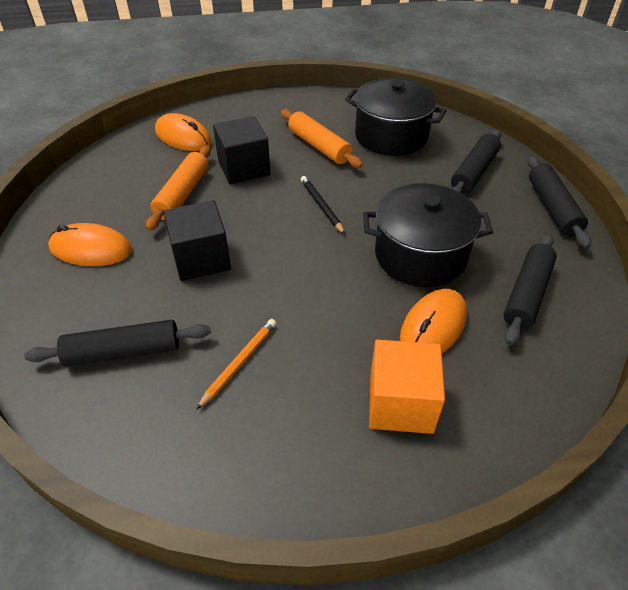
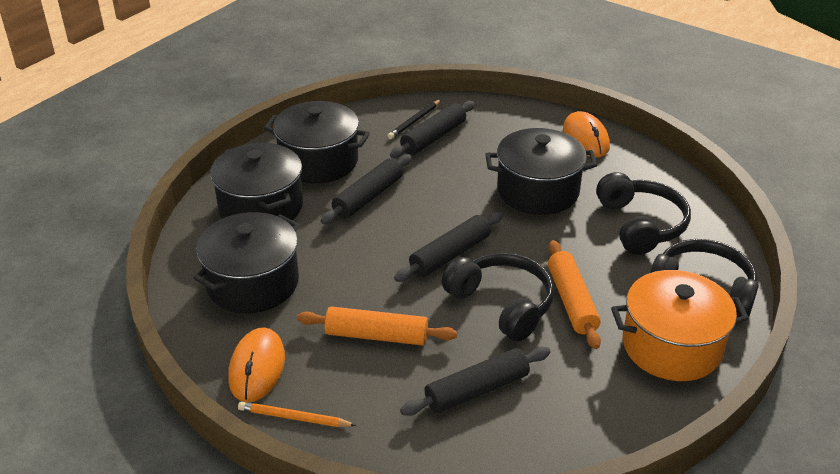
black cube: 2 -> 0
black headphones: 0 -> 3
black pot: 2 -> 4
orange cube: 1 -> 0
orange mouse: 3 -> 2
orange pot: 0 -> 1

